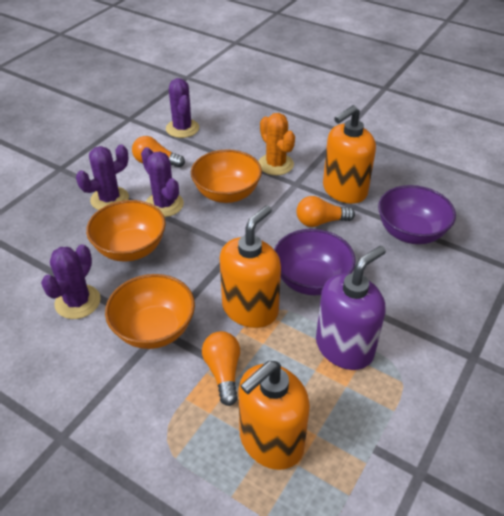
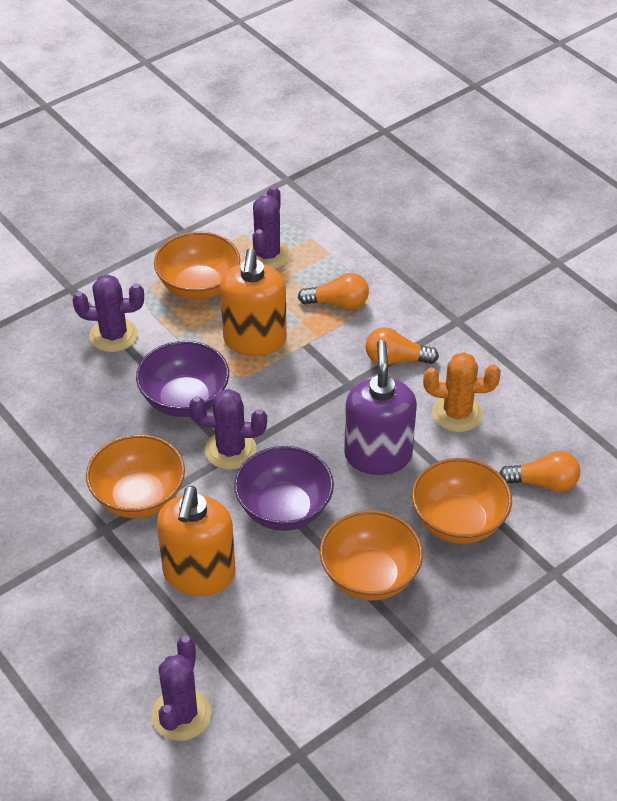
orange bowl: 3 -> 4
orange soap dispenser: 3 -> 2

